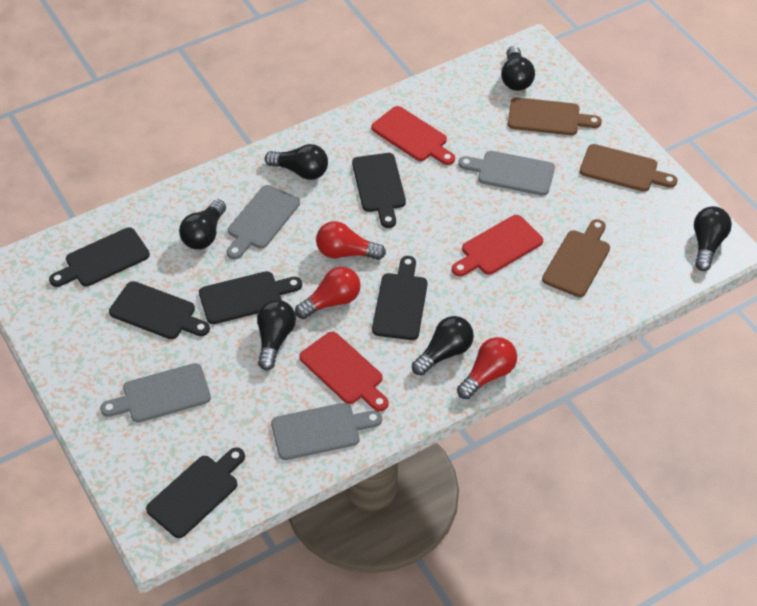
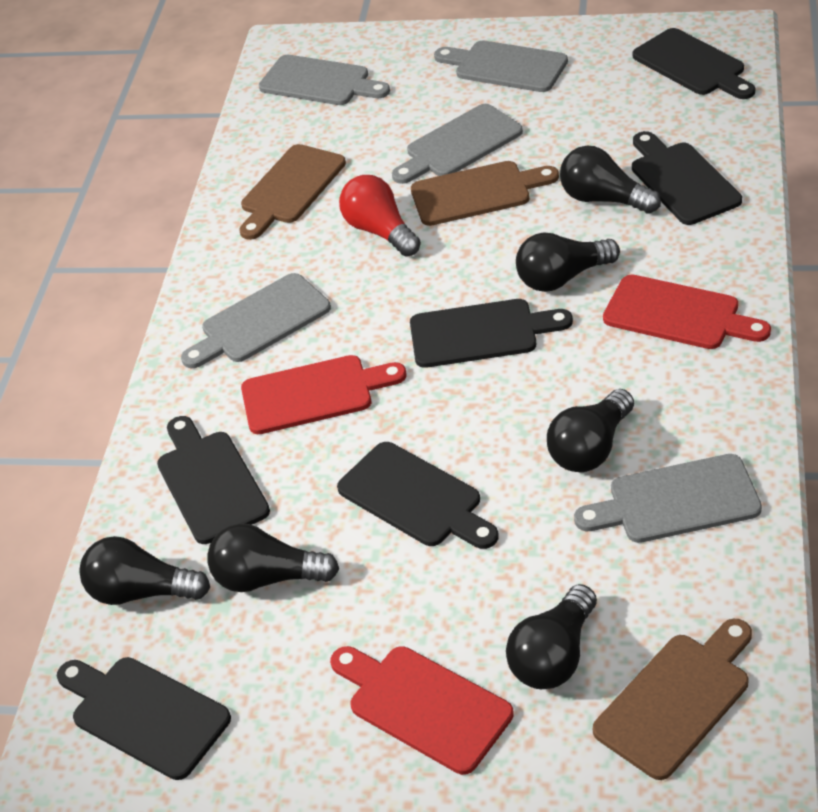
grey cutting board: 4 -> 5
red light bulb: 3 -> 1

